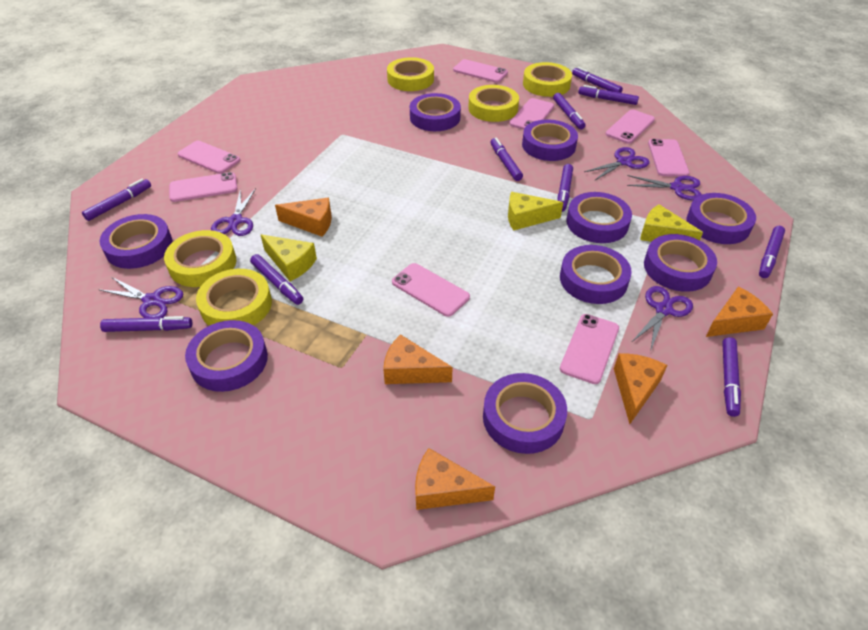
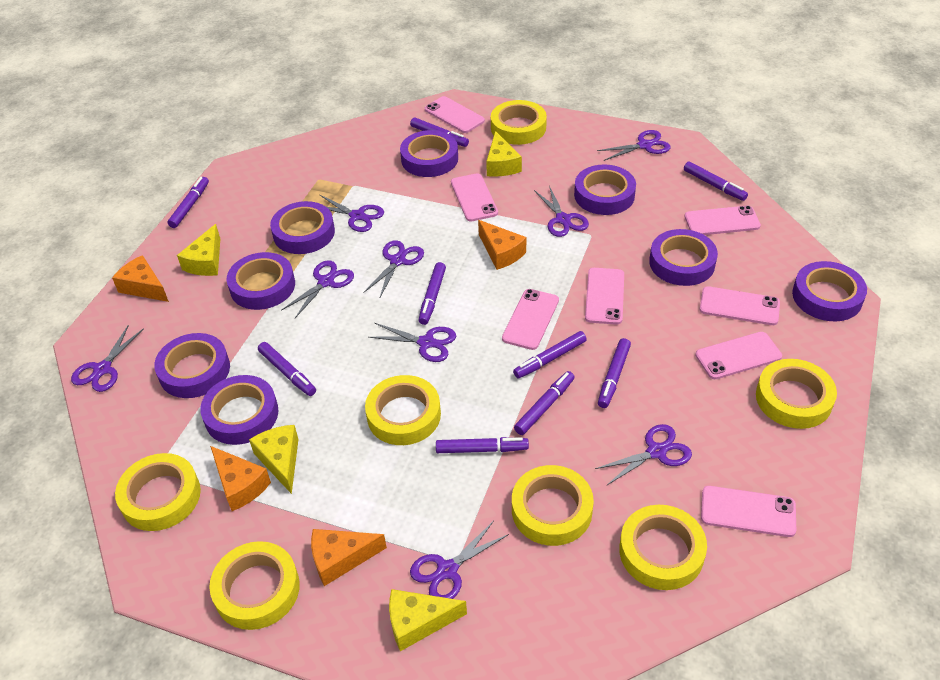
orange cheese: 5 -> 4
purple marker: 10 -> 9
purple scissors: 5 -> 9
purple tape: 9 -> 8
yellow cheese: 3 -> 4
yellow tape: 5 -> 7

